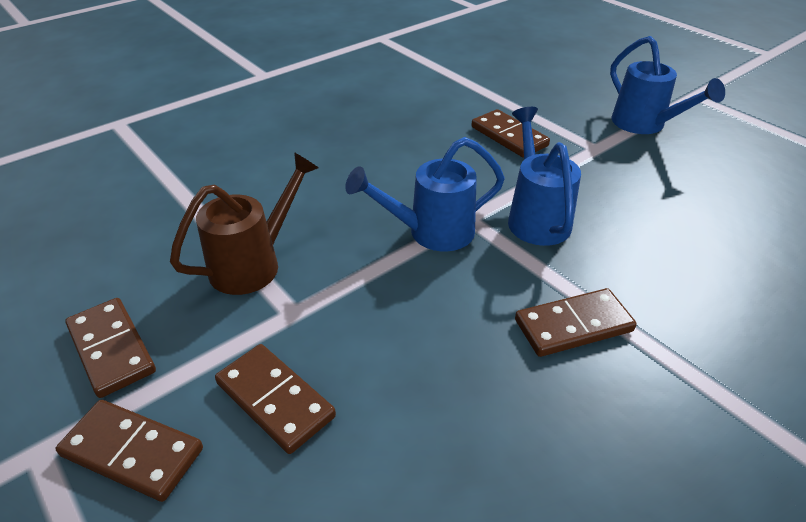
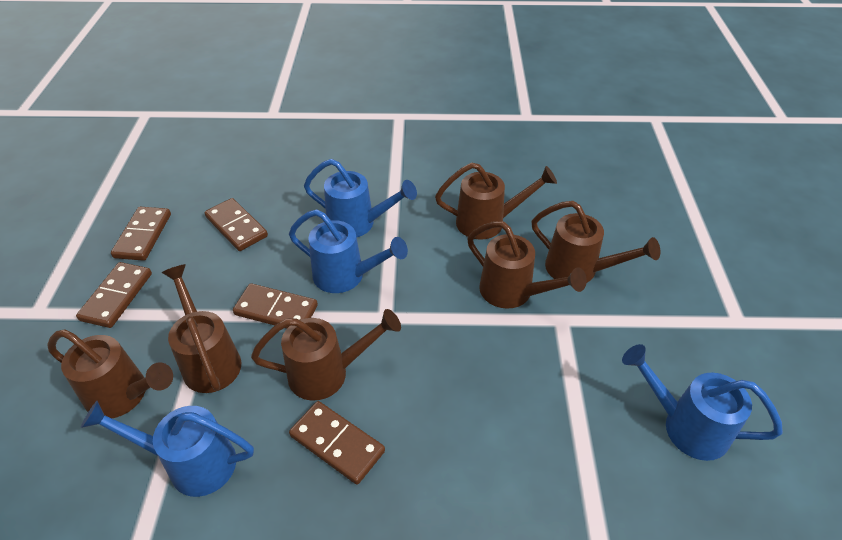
blue watering can: 3 -> 4
brown watering can: 1 -> 6

